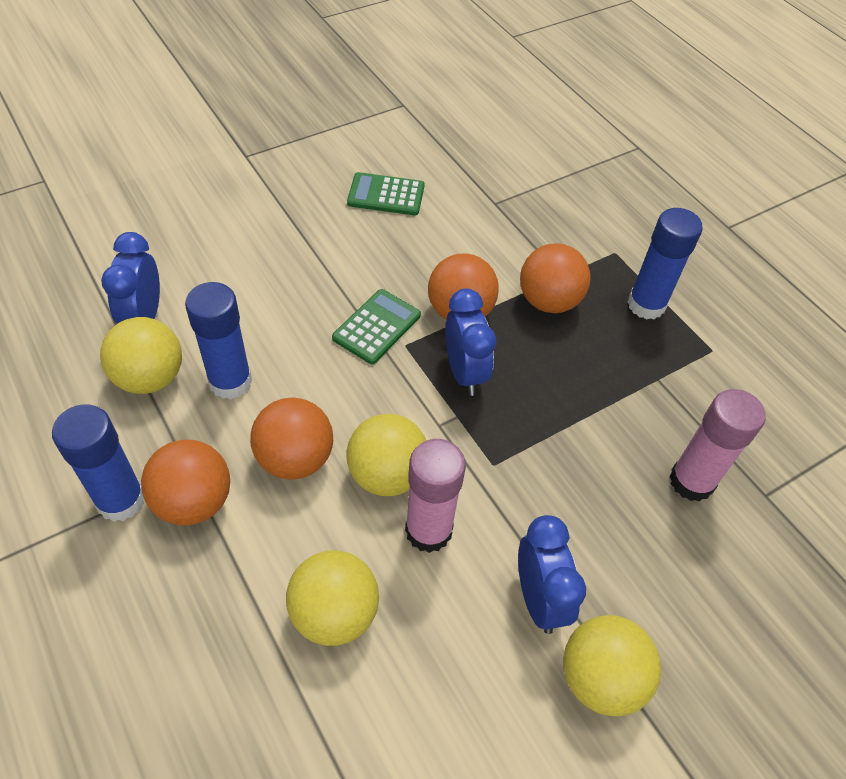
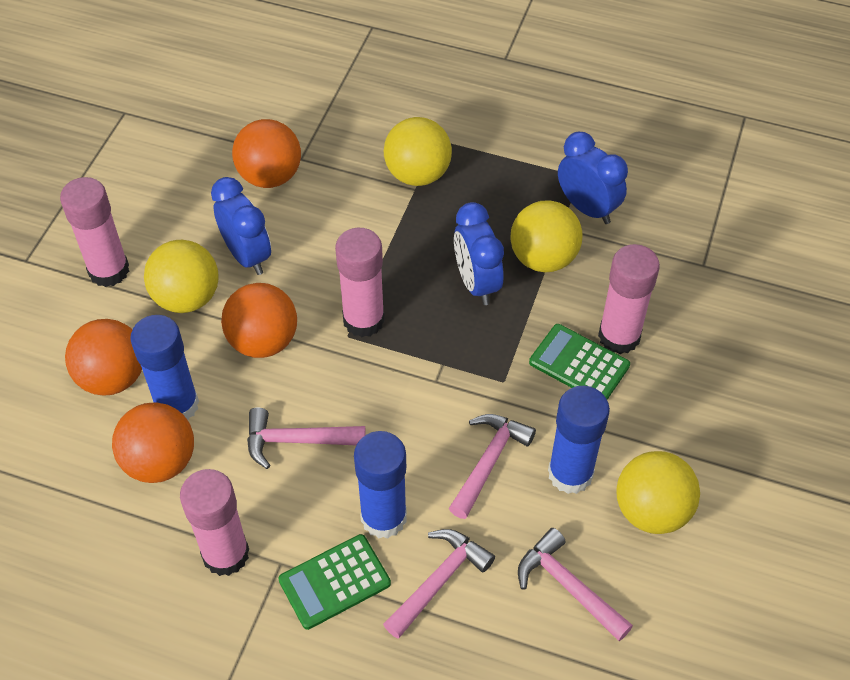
pink glue stick: 2 -> 4
pink hammer: 0 -> 4

